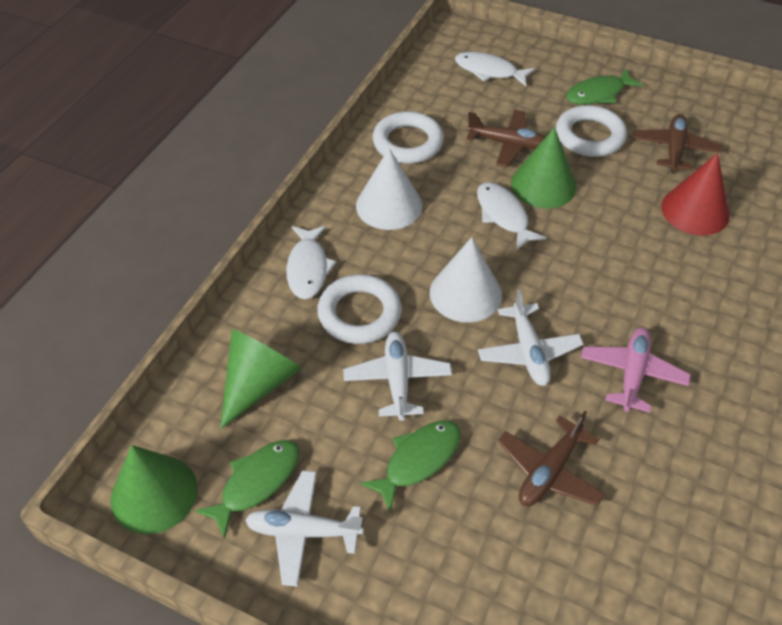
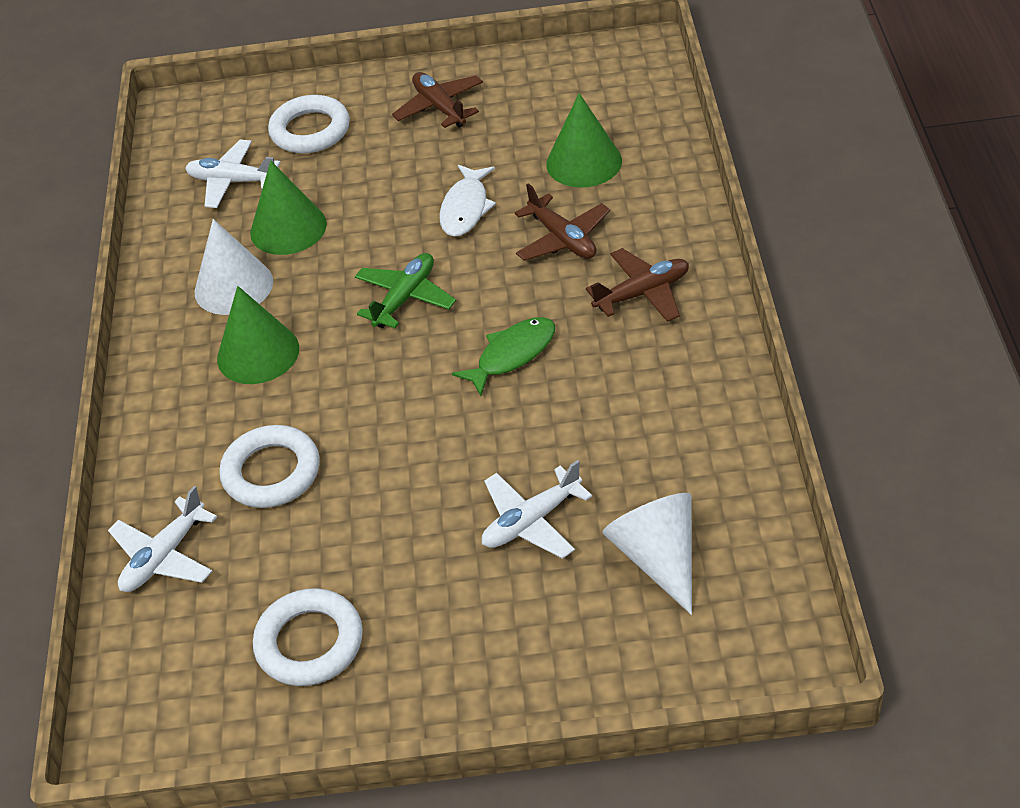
green fish: 3 -> 1
green plane: 0 -> 1
pink plane: 1 -> 0
red cone: 1 -> 0
white fish: 3 -> 1

